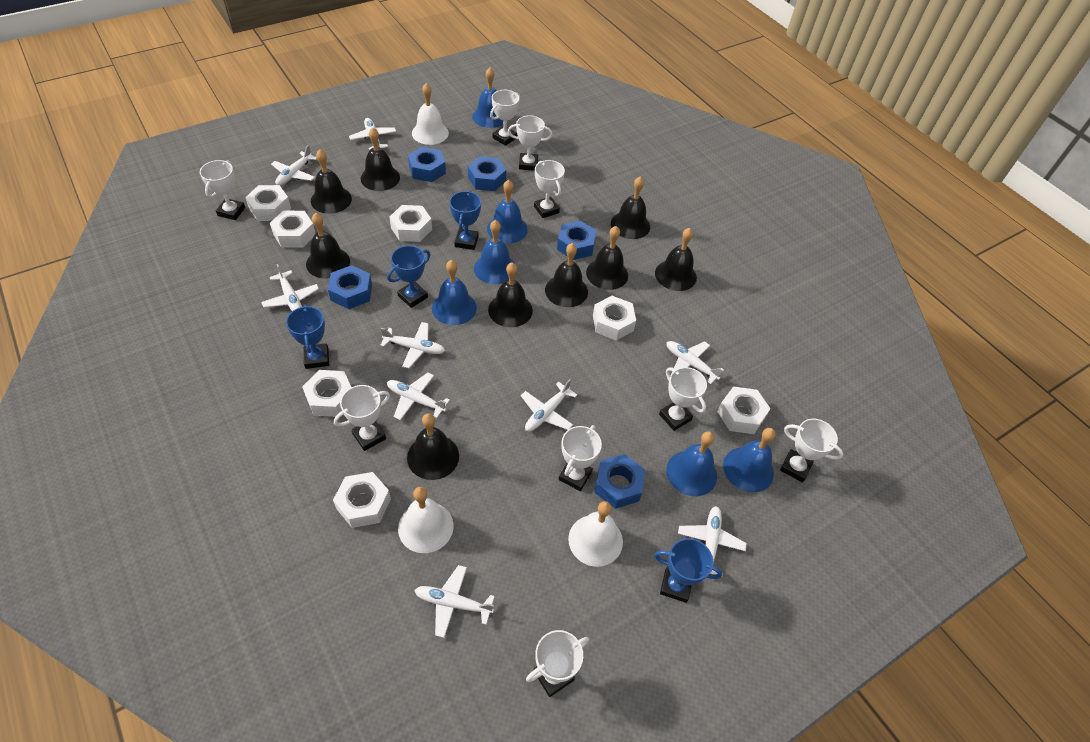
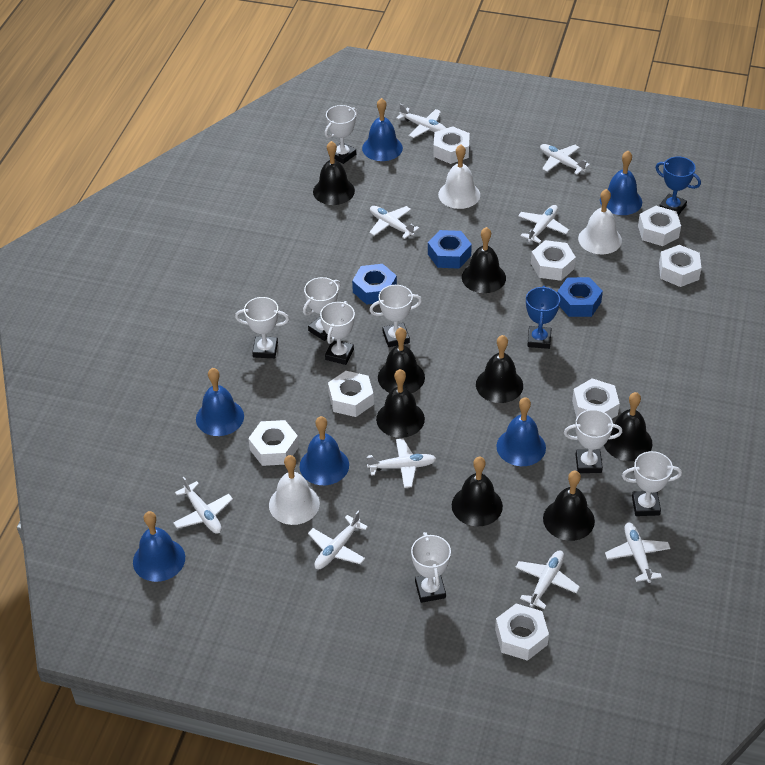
black bell: 9 -> 8
blue nut: 5 -> 3
blue trophy: 4 -> 2
white nut: 7 -> 8
white trophy: 9 -> 8

